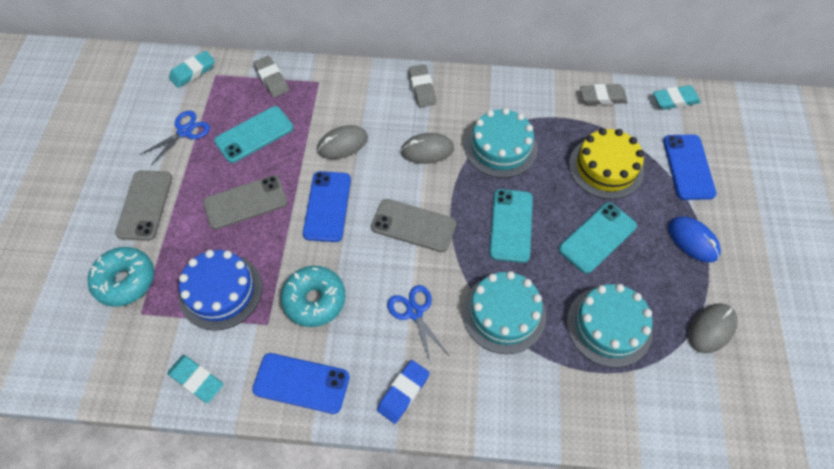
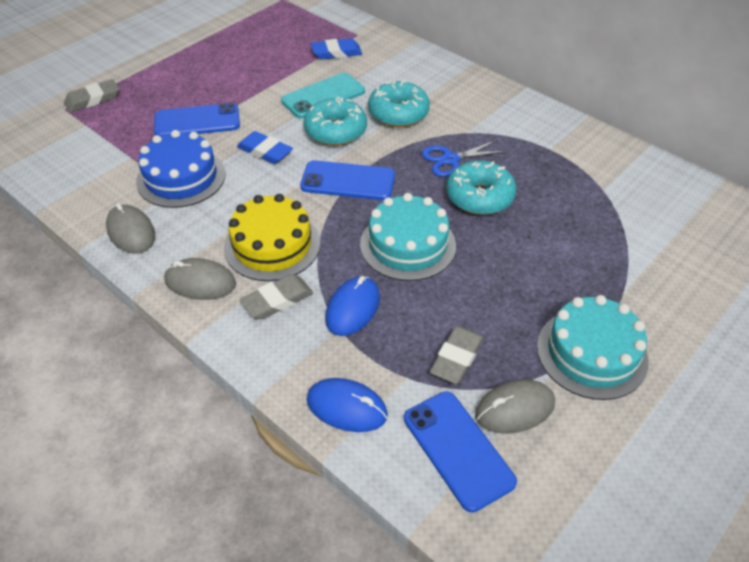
blue eraser: 1 -> 2
blue mouse: 1 -> 2
blue scissors: 2 -> 1
grey phone: 3 -> 0
turquoise cake: 3 -> 2
turquoise donut: 2 -> 3
turquoise eraser: 3 -> 0
turquoise phone: 3 -> 1

